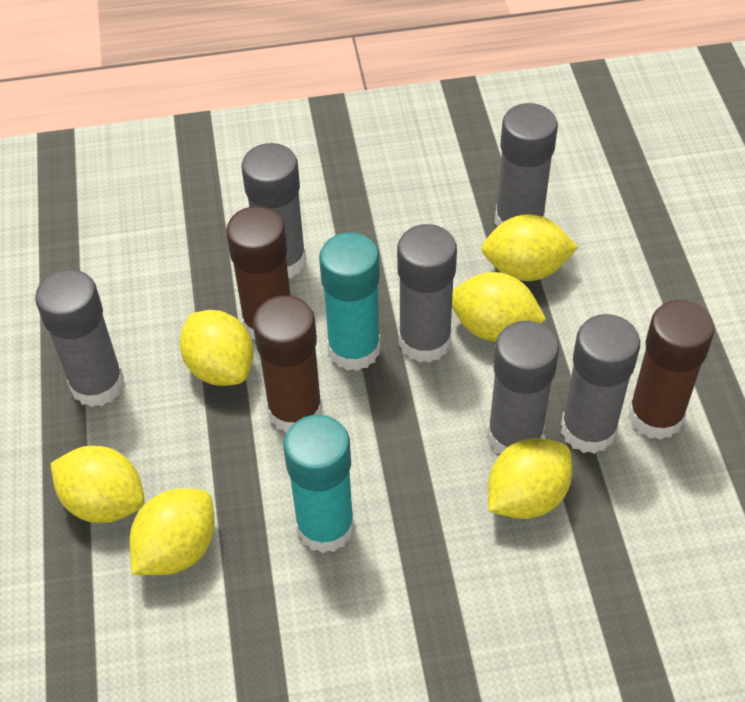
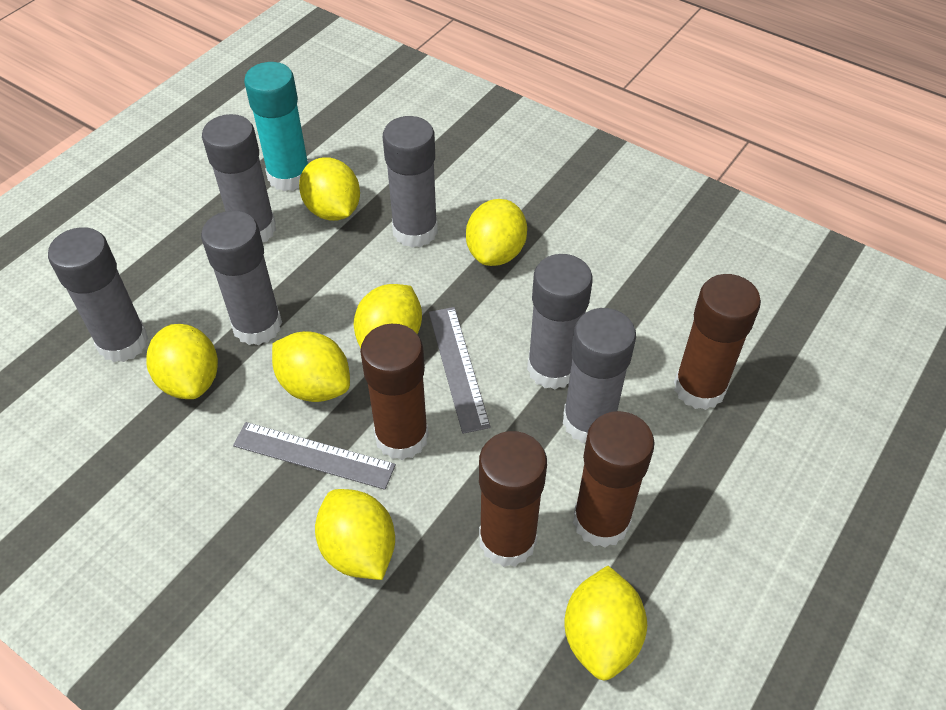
brown glue stick: 3 -> 4
grey ruler: 0 -> 2
turquoise glue stick: 2 -> 1
yellow lemon: 6 -> 7

